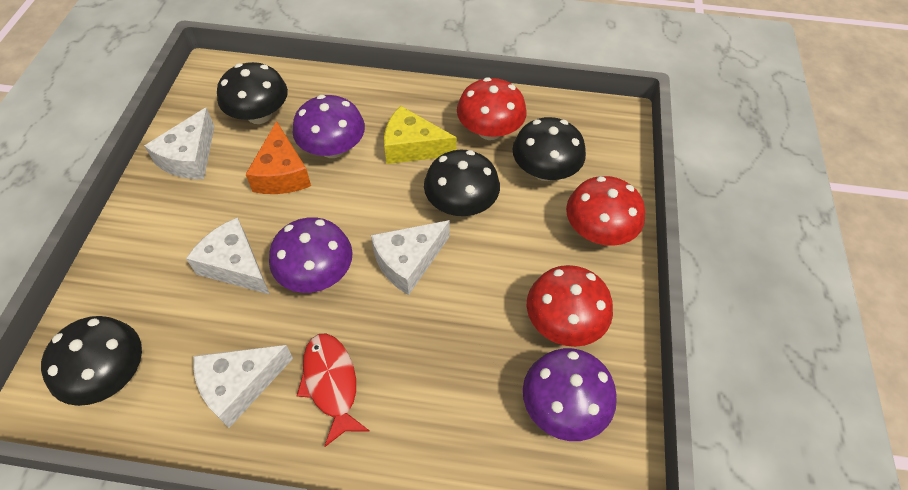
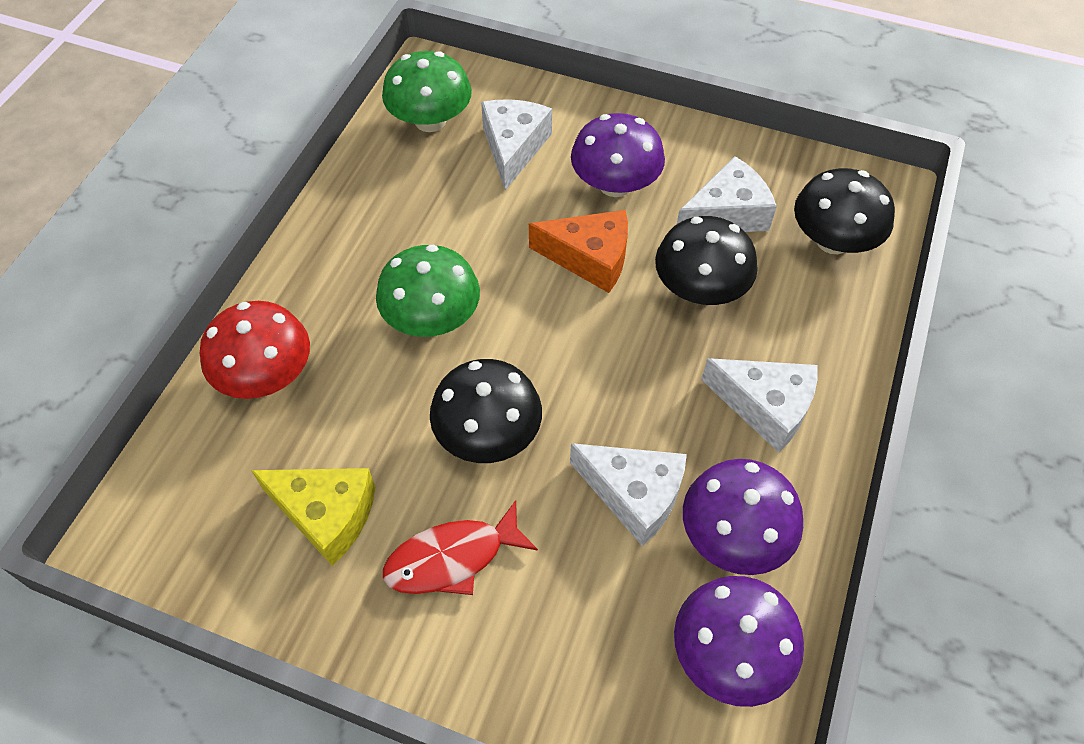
black mushroom: 4 -> 3
green mushroom: 0 -> 2
red mushroom: 3 -> 1

